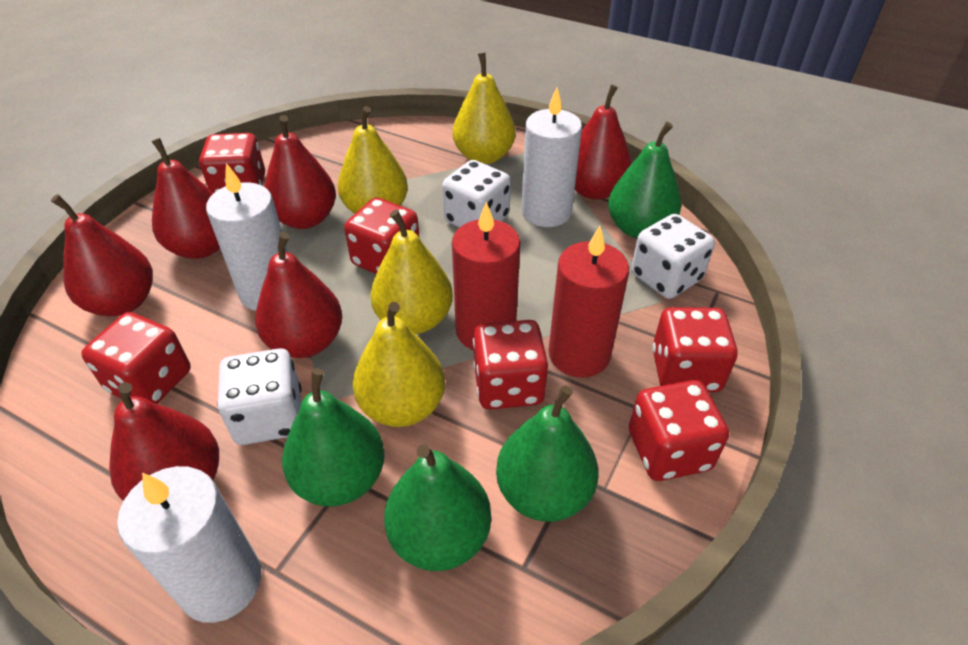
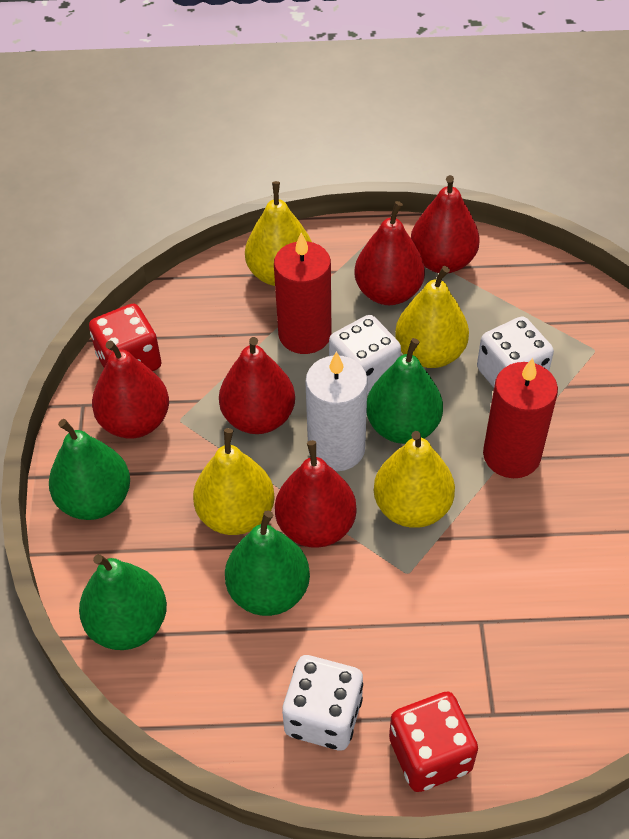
red dice: 6 -> 2
red pear: 6 -> 5
white candle: 3 -> 1

